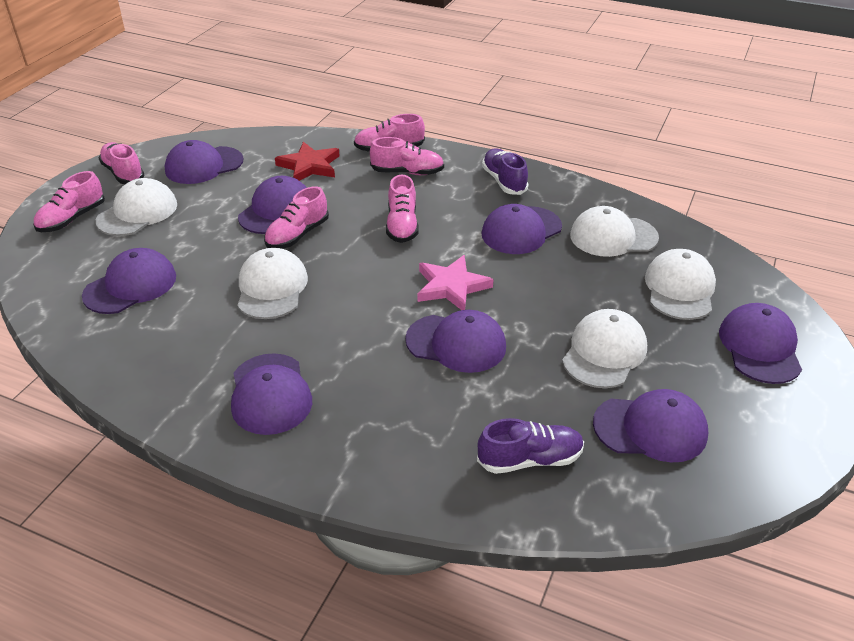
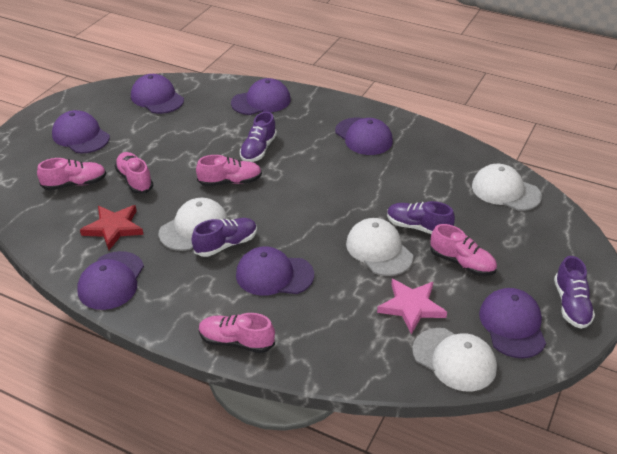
pink shoe: 6 -> 5
purple cap: 8 -> 7
purple shoe: 2 -> 4
white cap: 5 -> 4

